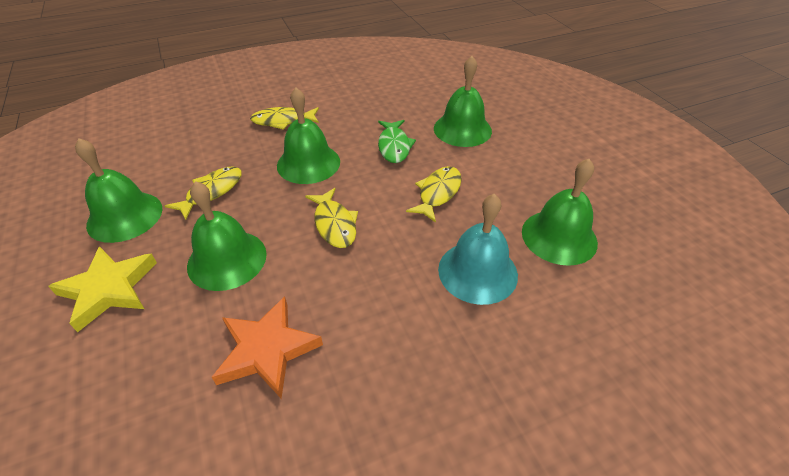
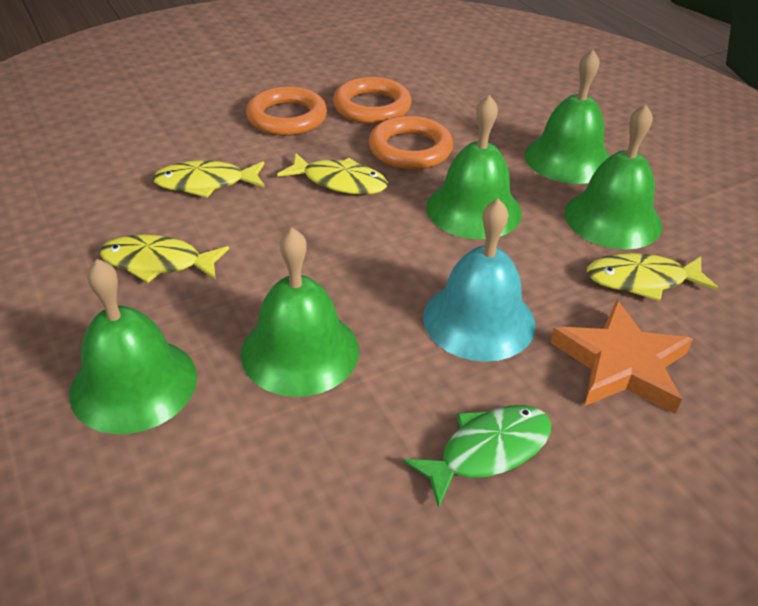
orange ring: 0 -> 3
yellow star: 1 -> 0

